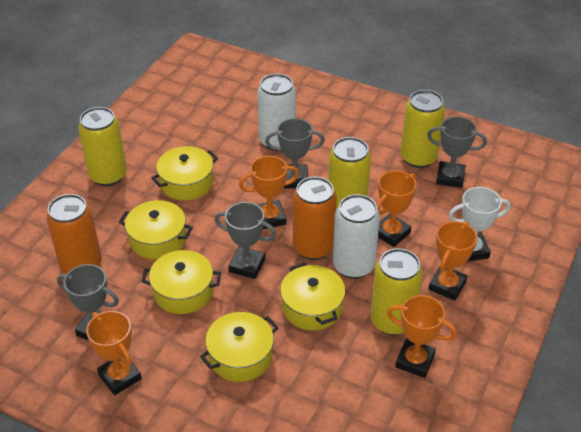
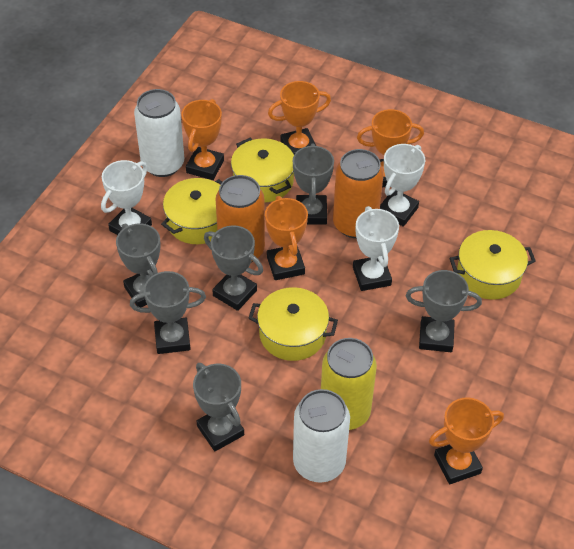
grey trophy: 4 -> 6
white trophy: 1 -> 3
yellow can: 4 -> 1
yellow pot: 5 -> 4

